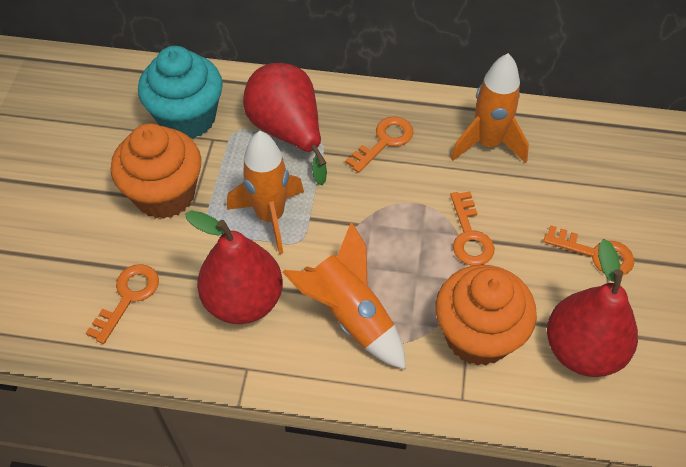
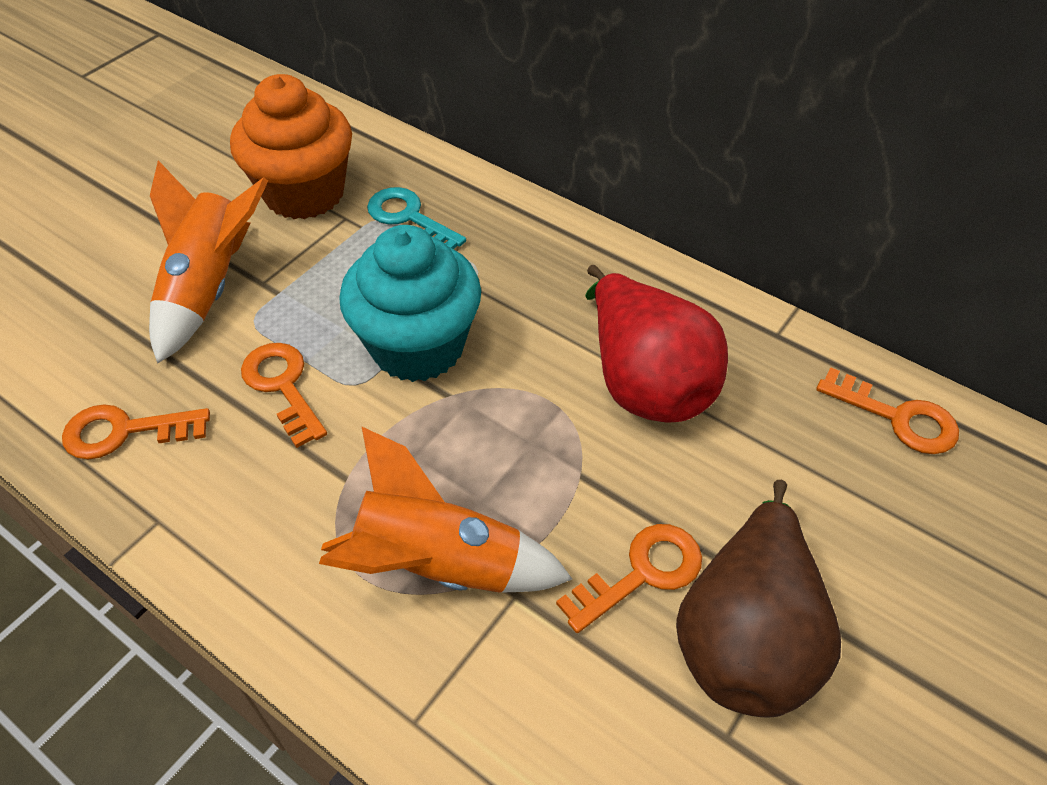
brown pear: 0 -> 1
orange cupcake: 2 -> 1
orange rocket: 3 -> 2
red pear: 3 -> 1
turquoise key: 0 -> 1

